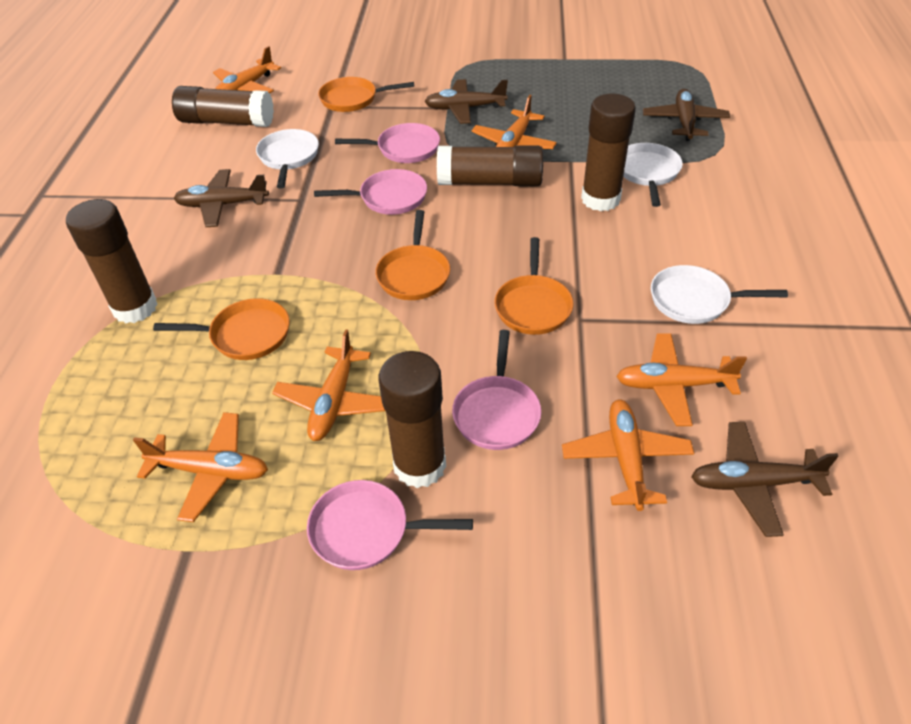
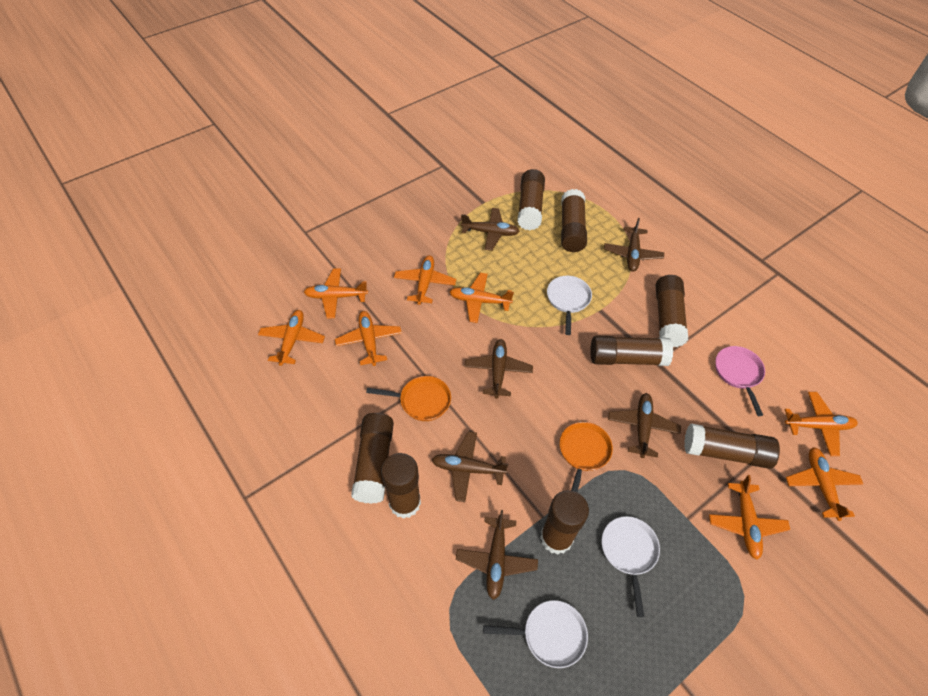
brown glue stick: 5 -> 8
brown plane: 4 -> 6
orange pan: 4 -> 2
orange plane: 6 -> 8
pink pan: 4 -> 1

